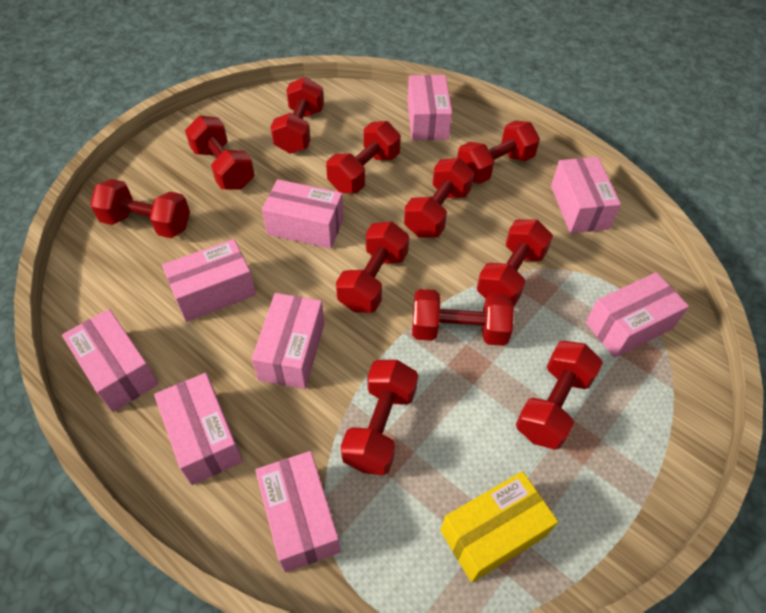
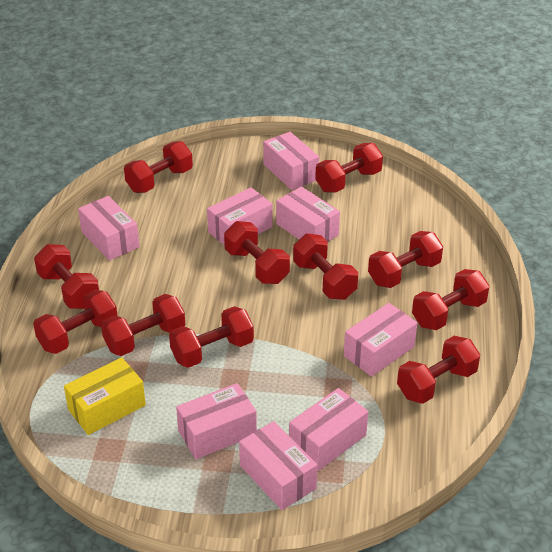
pink box: 9 -> 8

